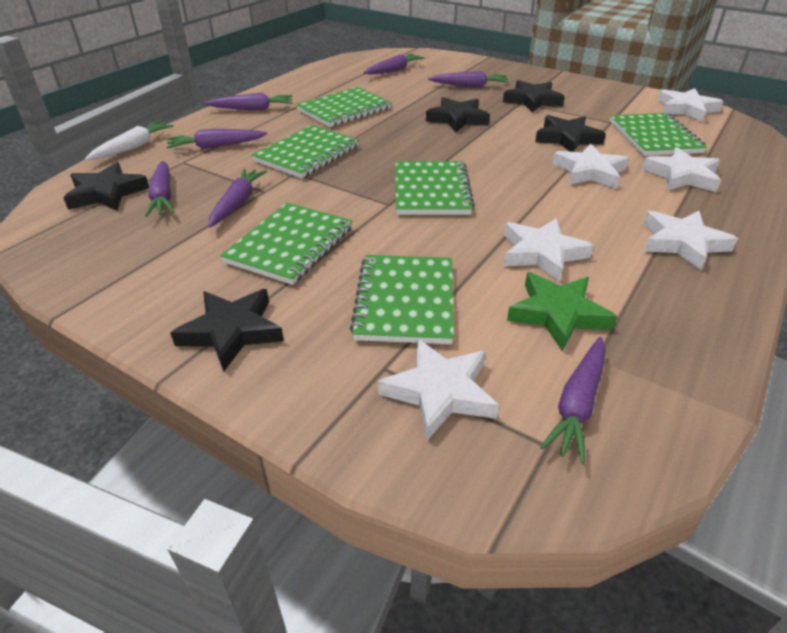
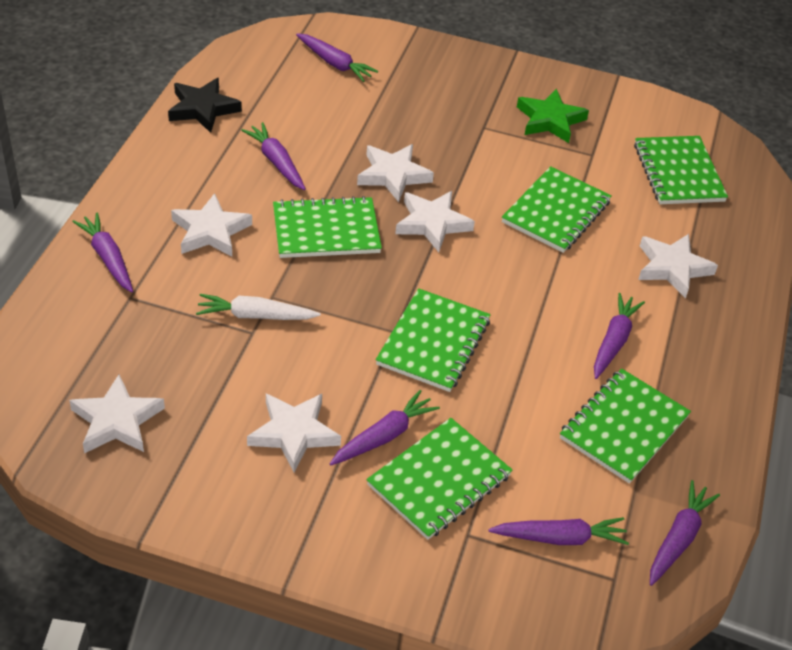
black star: 5 -> 1

